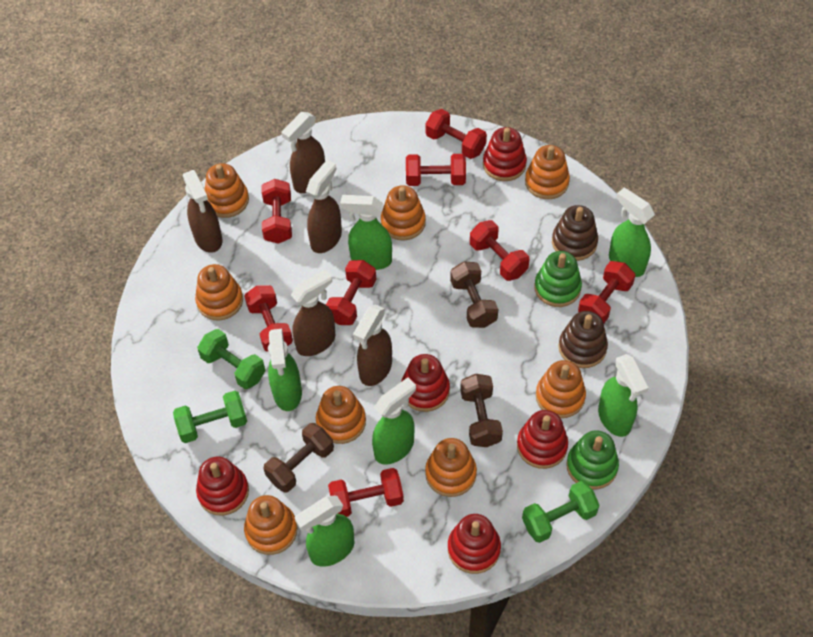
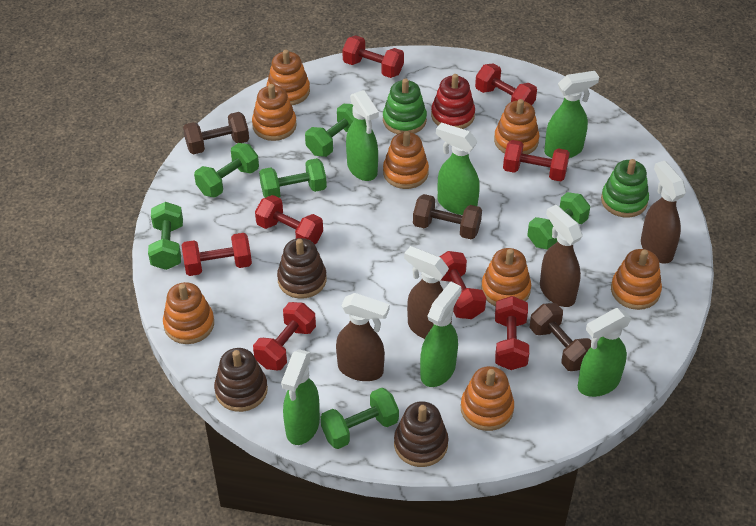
brown spray bottle: 5 -> 4
brown stacking toy: 2 -> 3
green dumbbell: 3 -> 6
red stacking toy: 5 -> 1

